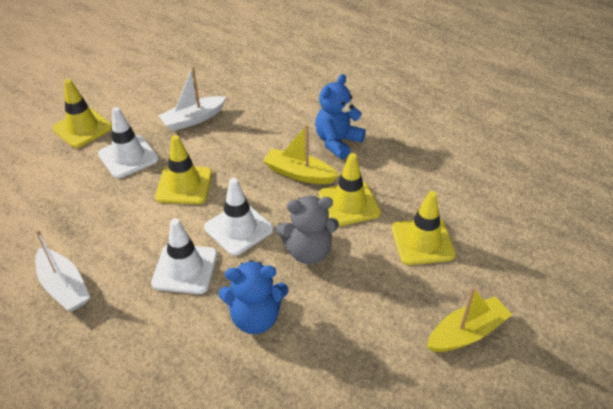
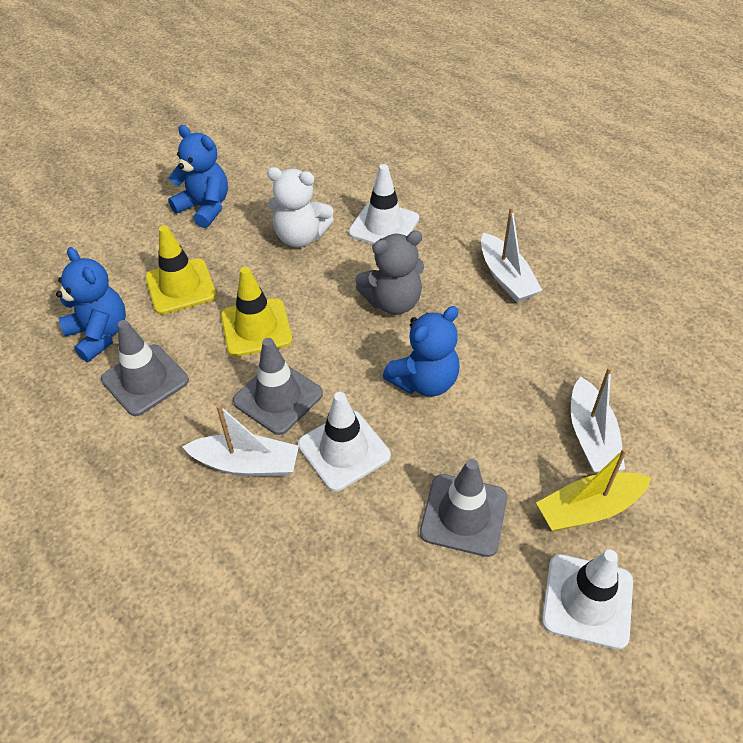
blue teddy bear: 2 -> 3
grey traffic cone: 0 -> 3
white boat: 2 -> 3
white teddy bear: 0 -> 1
yellow boat: 2 -> 1
yellow traffic cone: 4 -> 2

